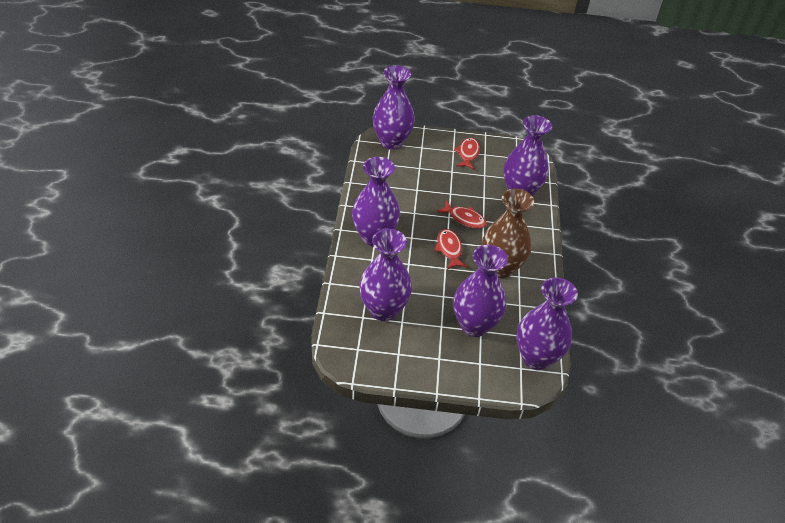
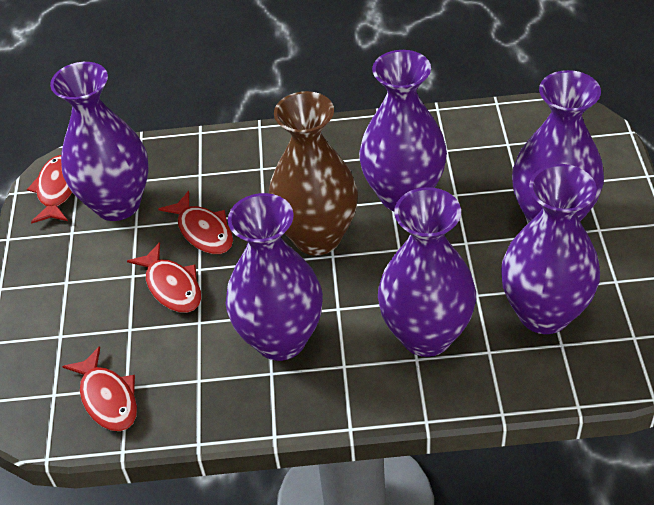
red fish: 3 -> 4

